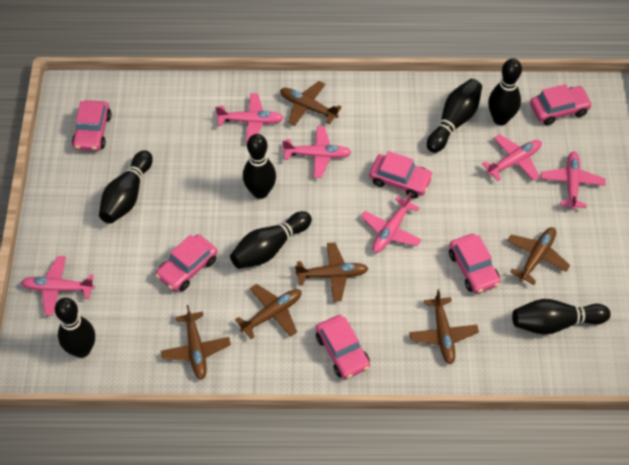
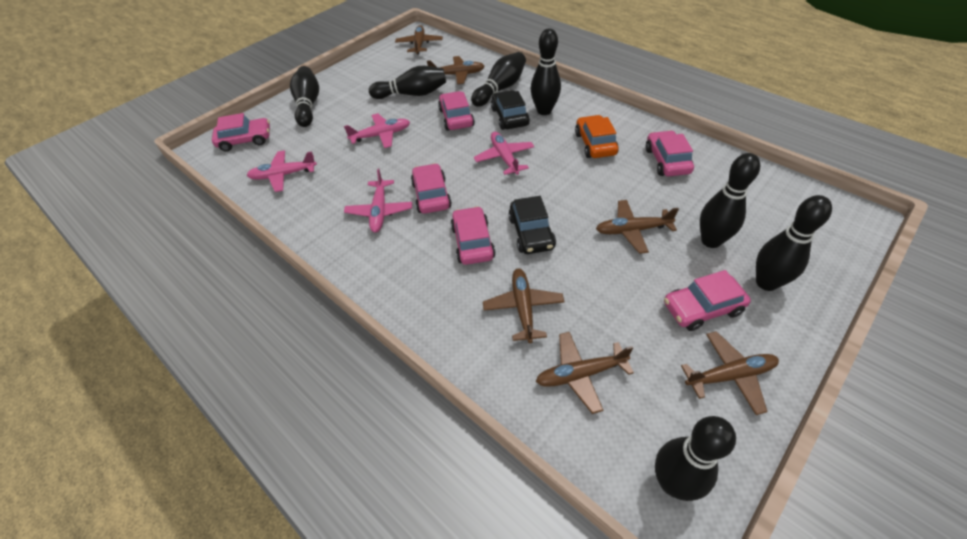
black car: 0 -> 2
orange car: 0 -> 1
pink plane: 6 -> 4

